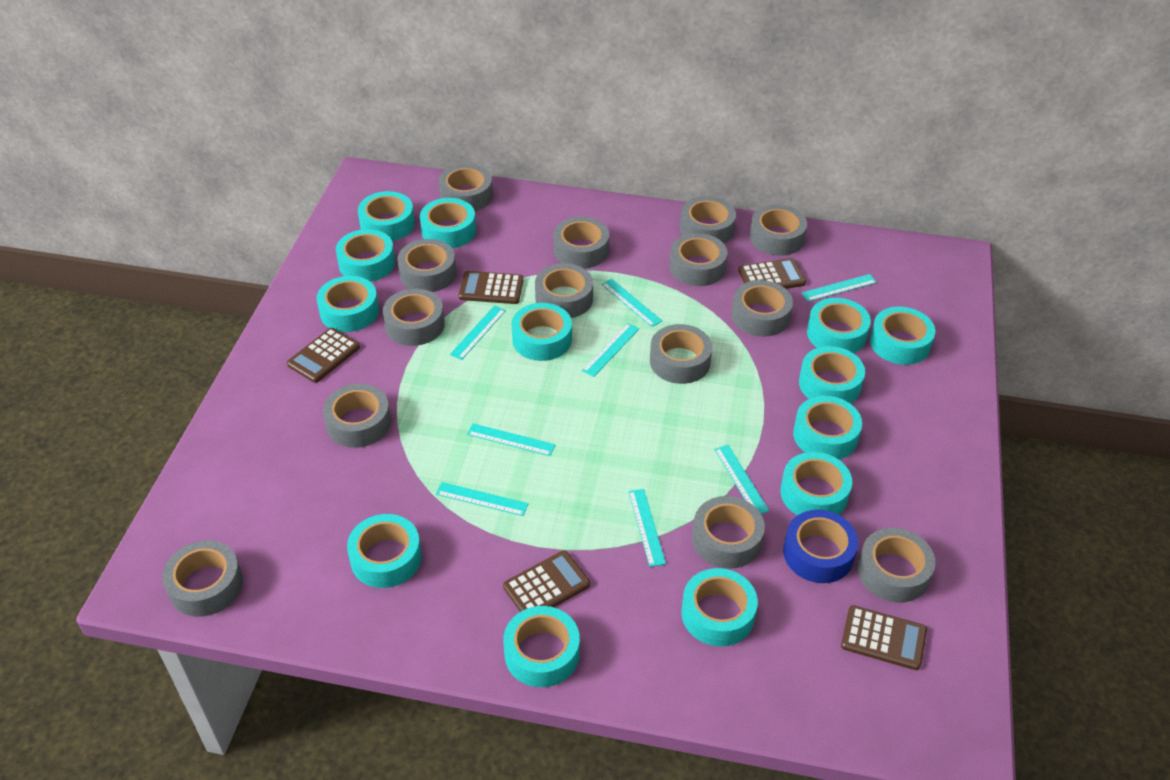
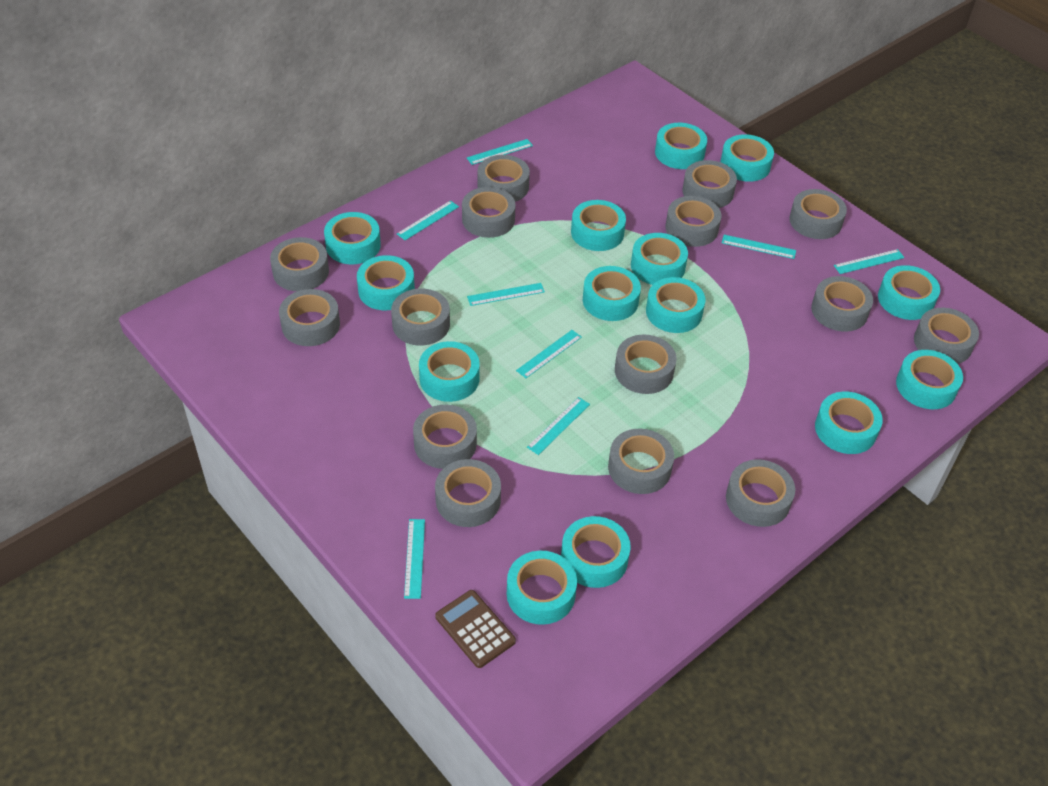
blue tape: 1 -> 0
brown calculator: 5 -> 1
grey tape: 14 -> 15
turquoise tape: 13 -> 14

